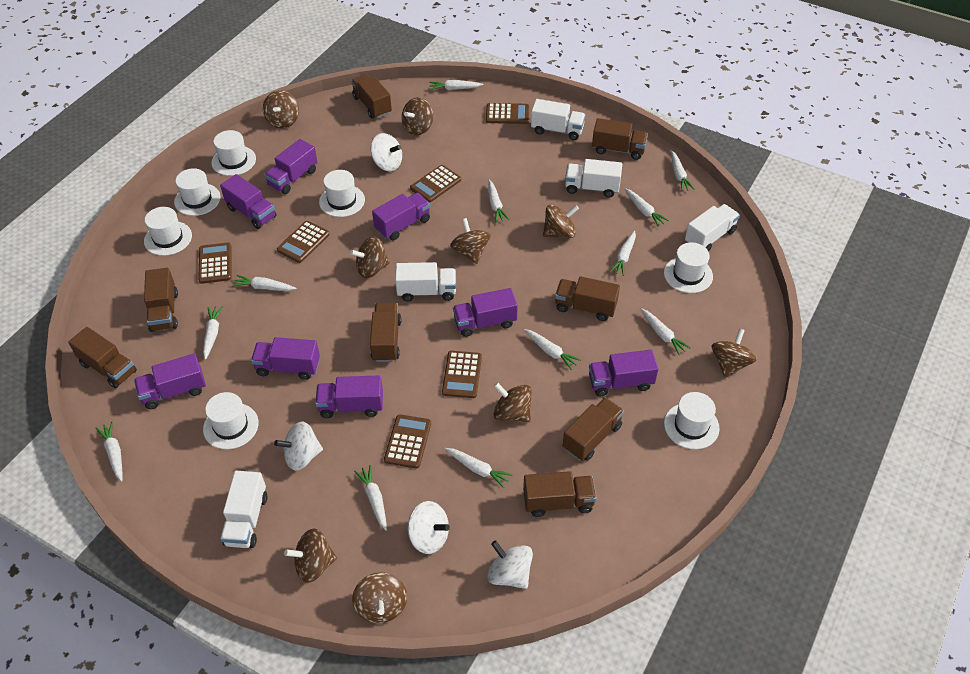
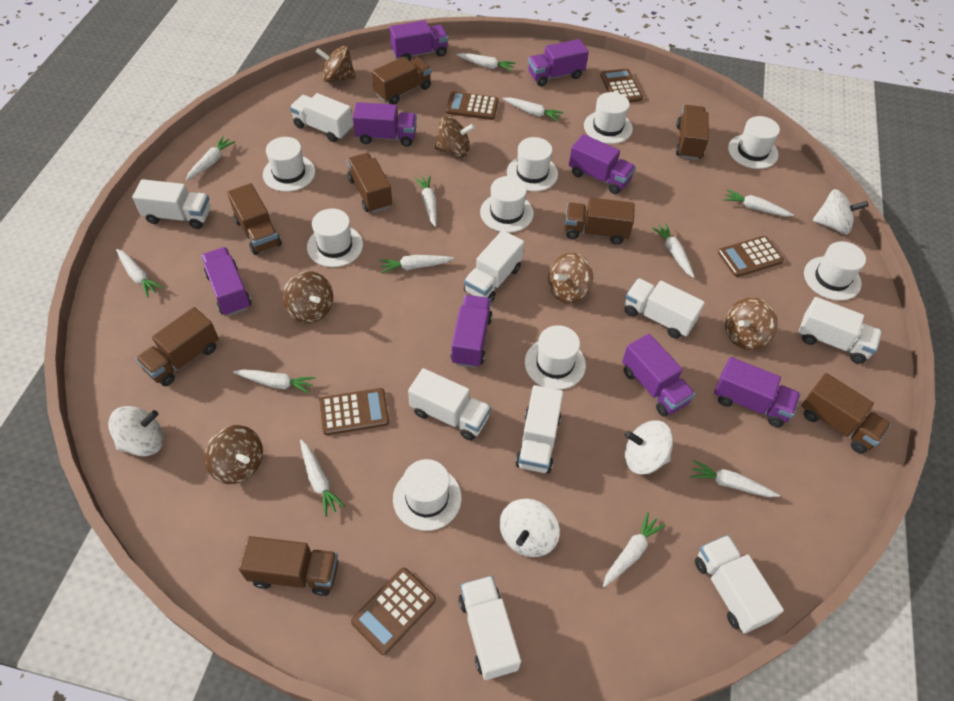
brown calculator: 6 -> 5
brown spinning top: 9 -> 6
white hat: 7 -> 9
white truck: 5 -> 9

